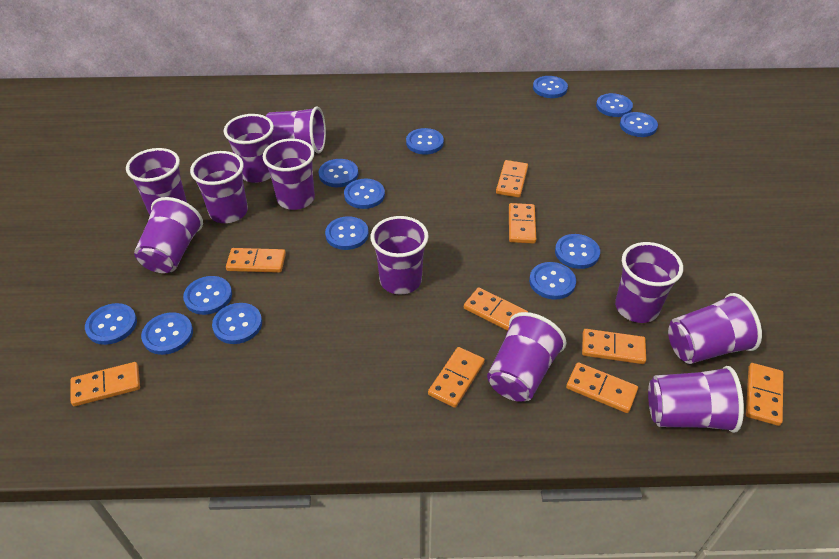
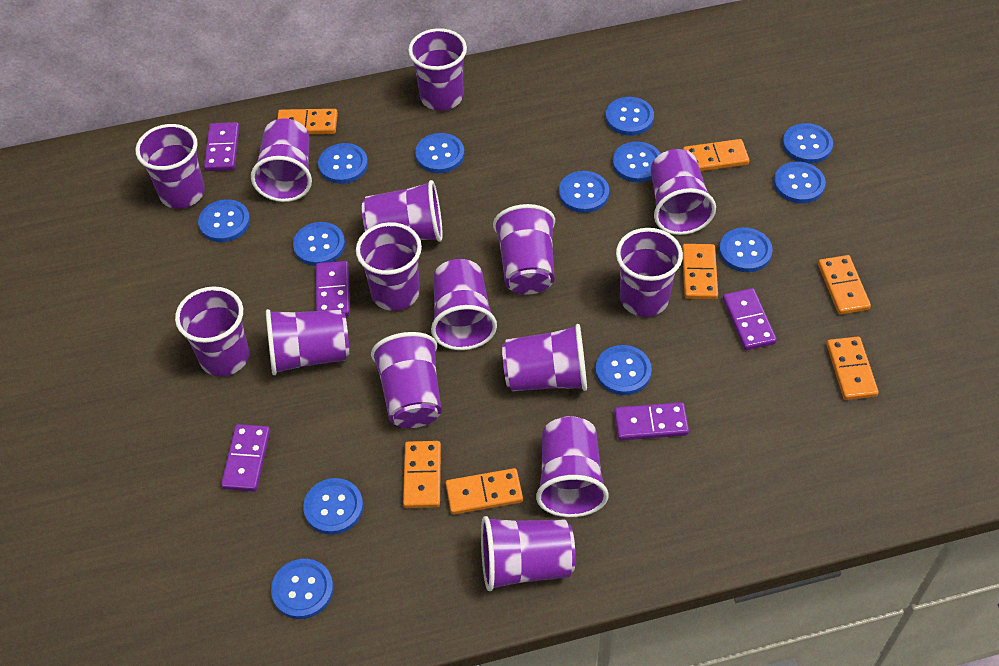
orange domino: 9 -> 7
purple cup: 11 -> 15
purple domino: 0 -> 5

